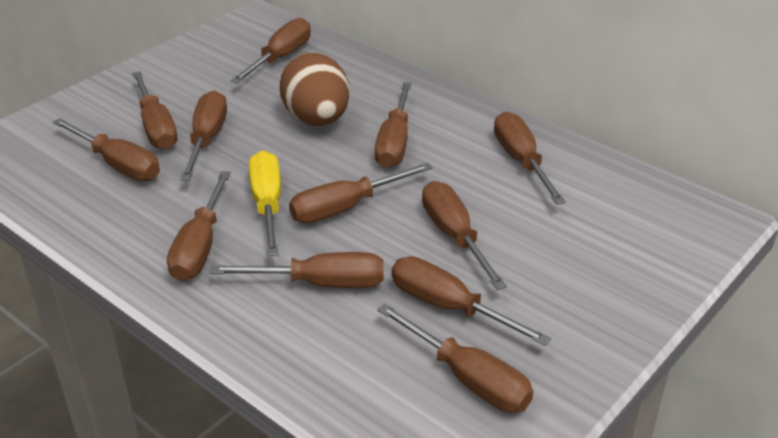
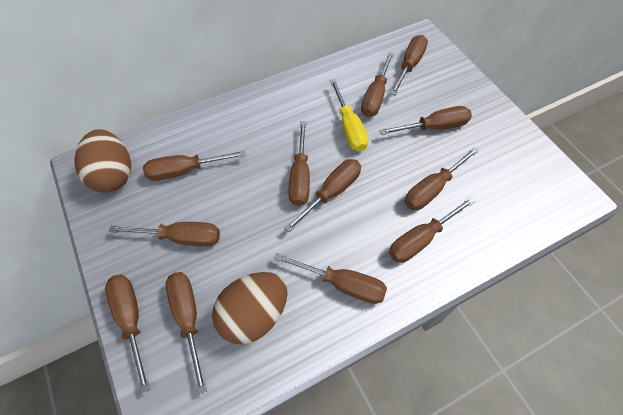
brown egg: 1 -> 2

